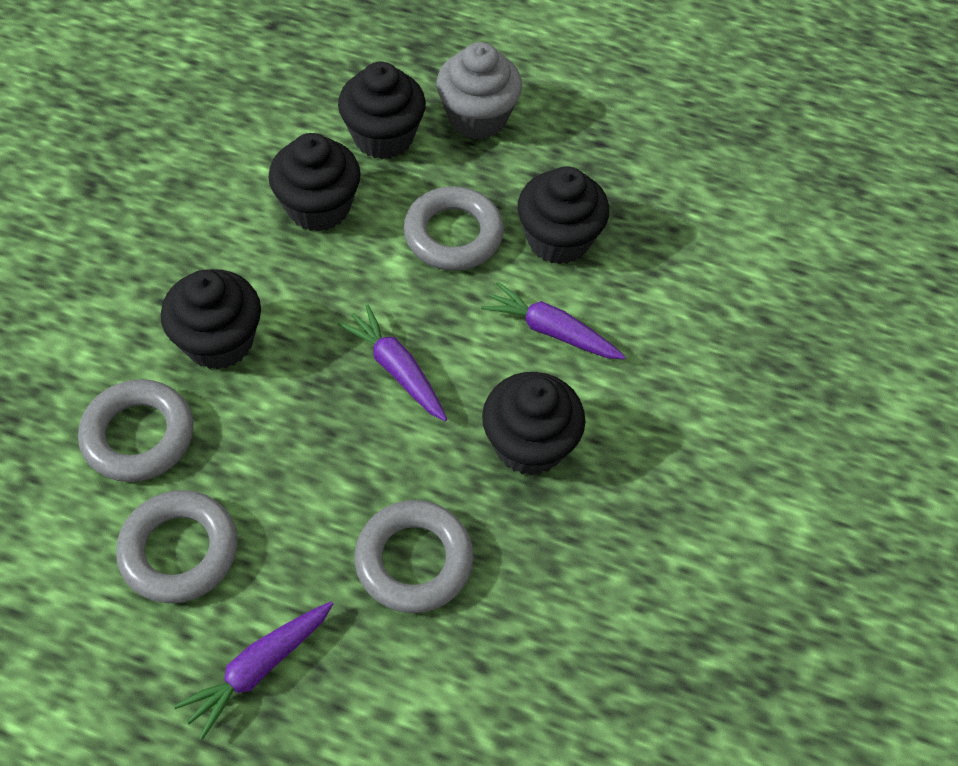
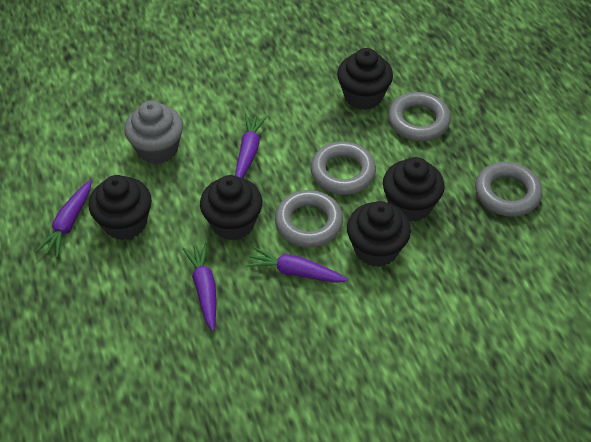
purple carrot: 3 -> 4

